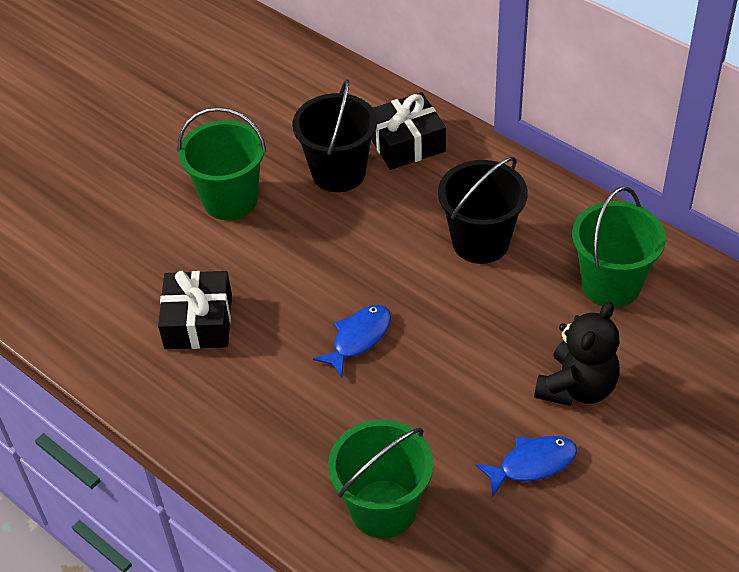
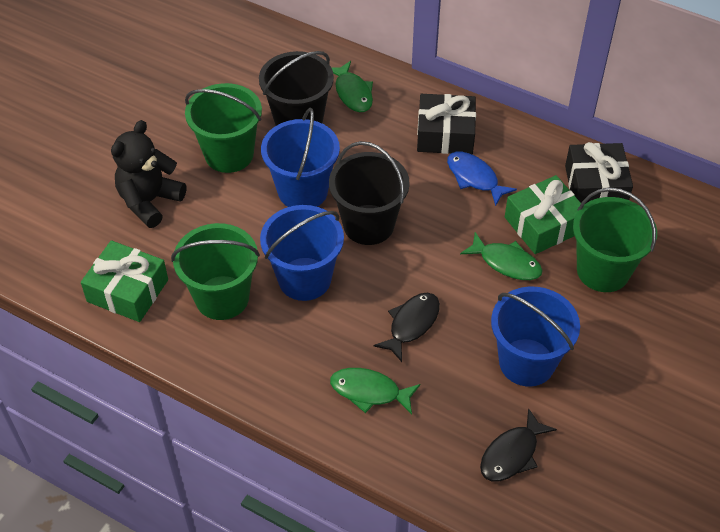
black fish: 0 -> 2
blue bucket: 0 -> 3
blue fish: 2 -> 1
green fish: 0 -> 3
green gift: 0 -> 2

